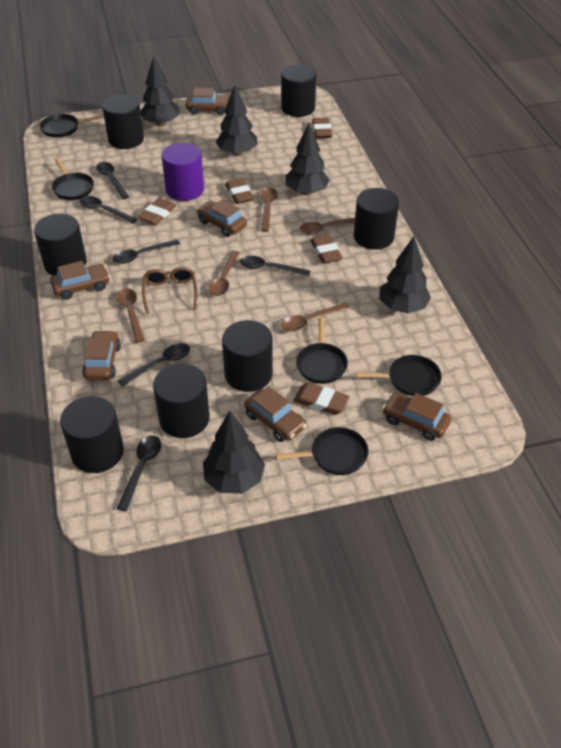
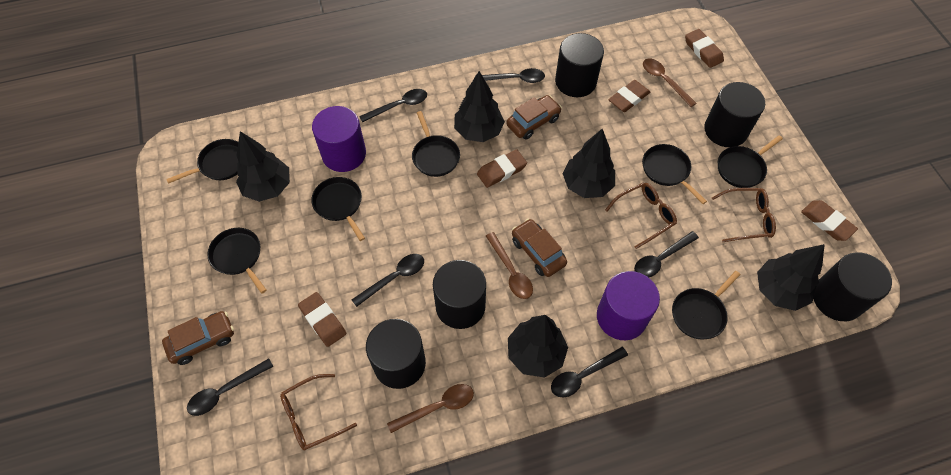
black cylinder: 7 -> 5
black pan: 5 -> 7
brown car: 6 -> 3
brown glasses: 1 -> 3
brown spoon: 5 -> 3
purple cylinder: 1 -> 2

